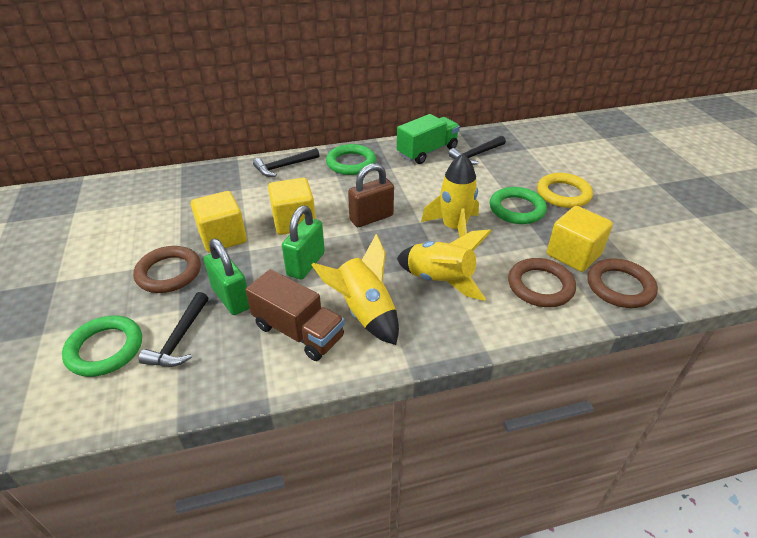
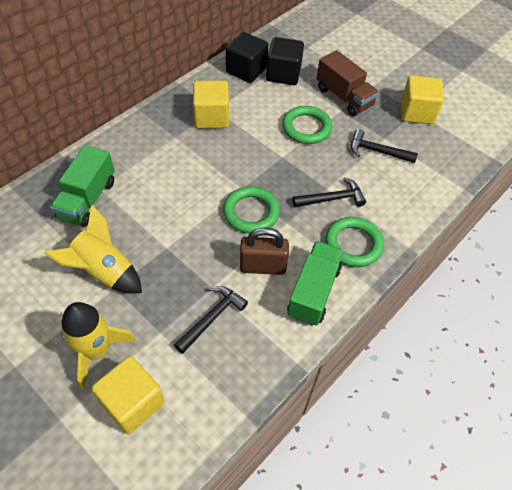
black cube: 0 -> 2
brown ring: 3 -> 0
green padlock: 2 -> 0
green truck: 1 -> 2
yellow ring: 1 -> 0
yellow rocket: 3 -> 2

